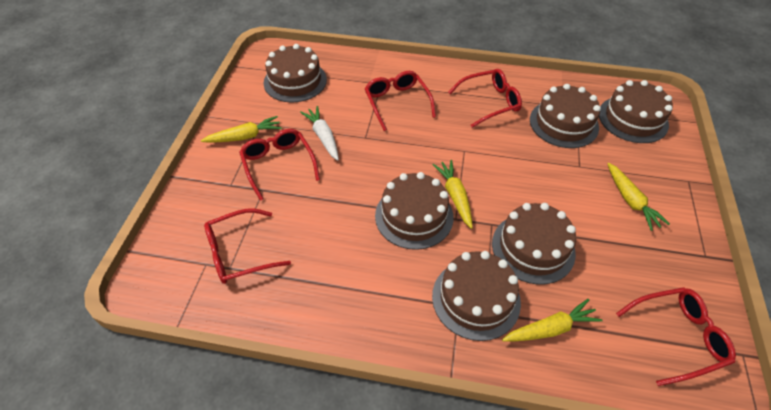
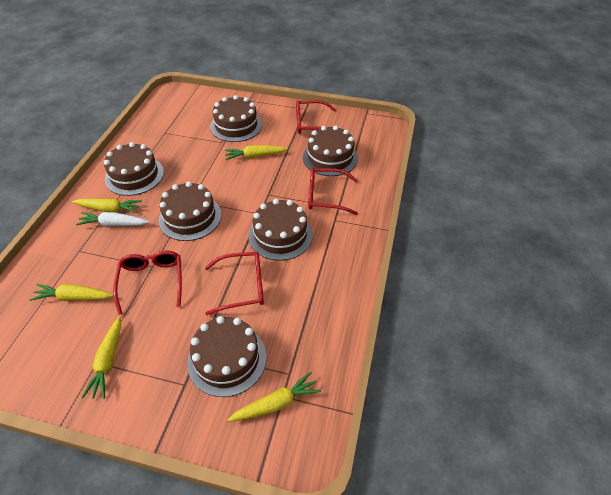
red glasses: 5 -> 4
yellow carrot: 4 -> 5

